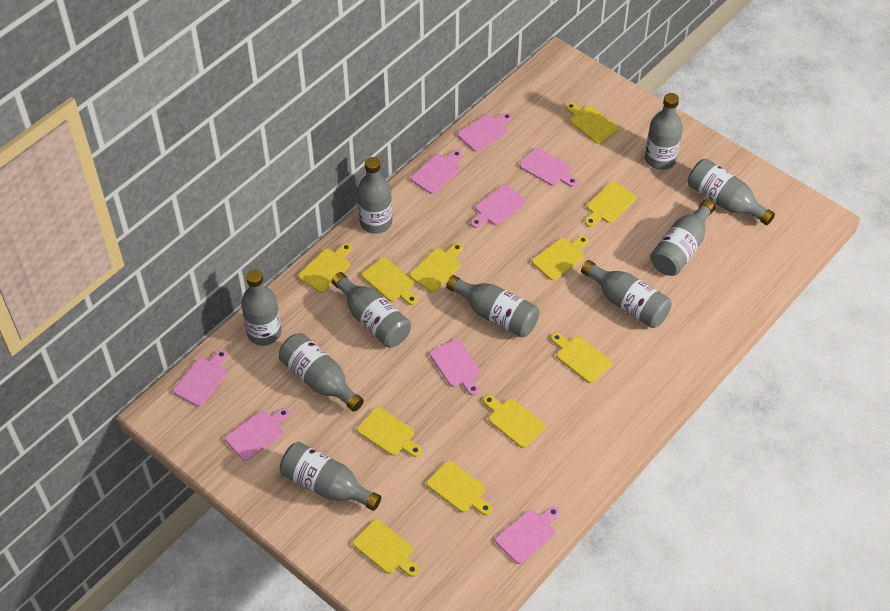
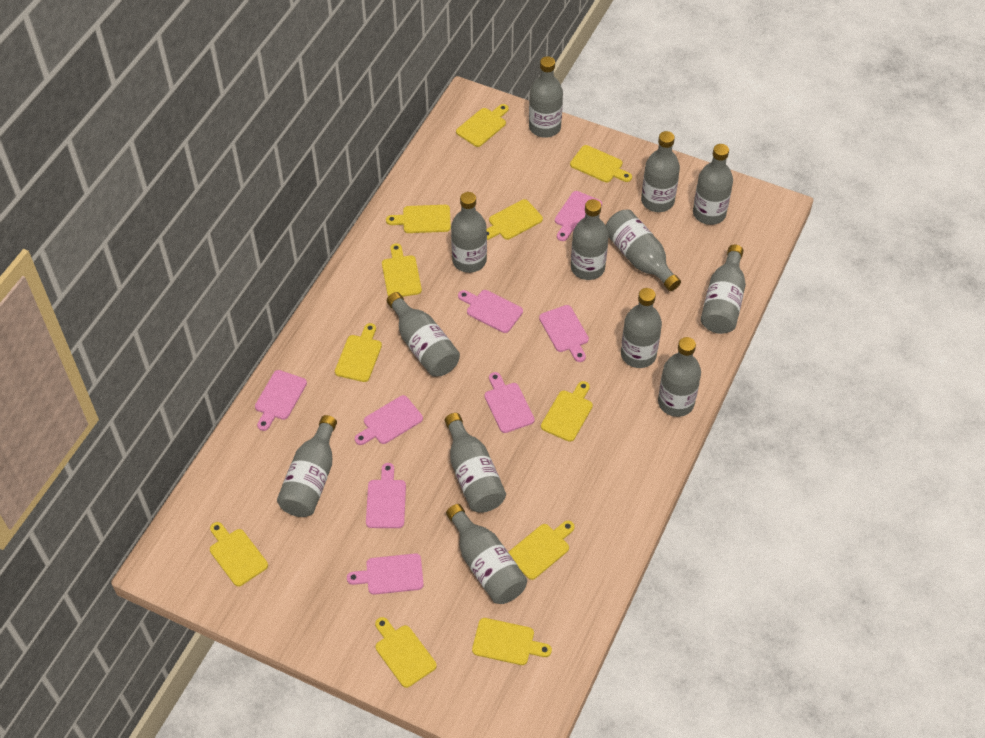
grey bottle: 10 -> 13

